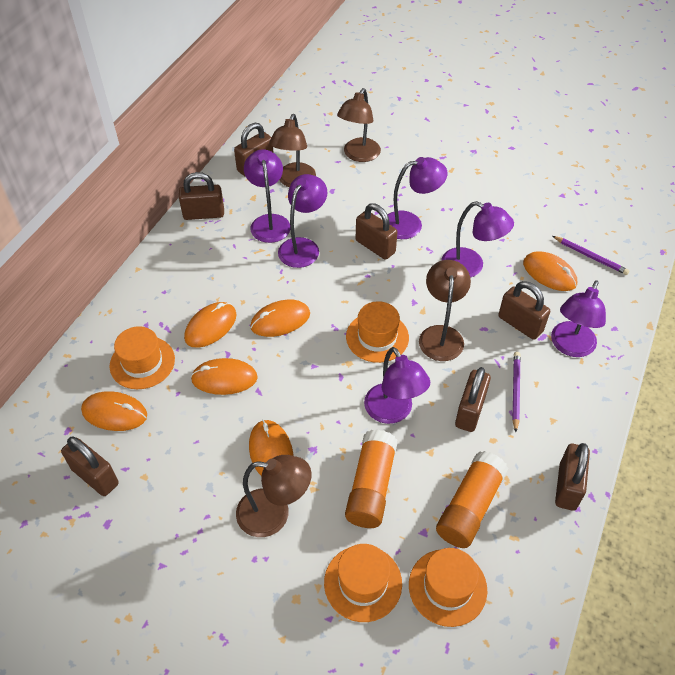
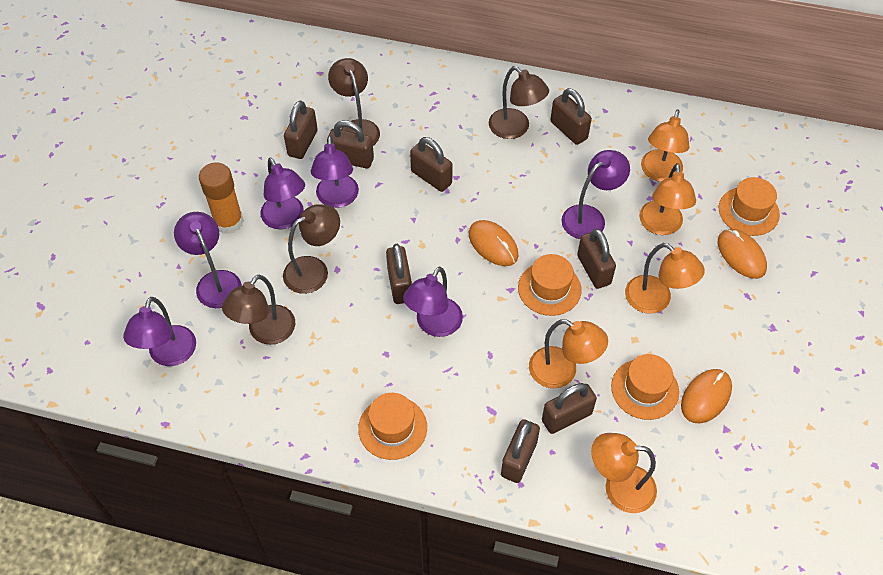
brown padlock: 7 -> 8
orange glue stick: 2 -> 1
orange lamp: 0 -> 5
orange mouse: 6 -> 3
purple pencil: 2 -> 0

